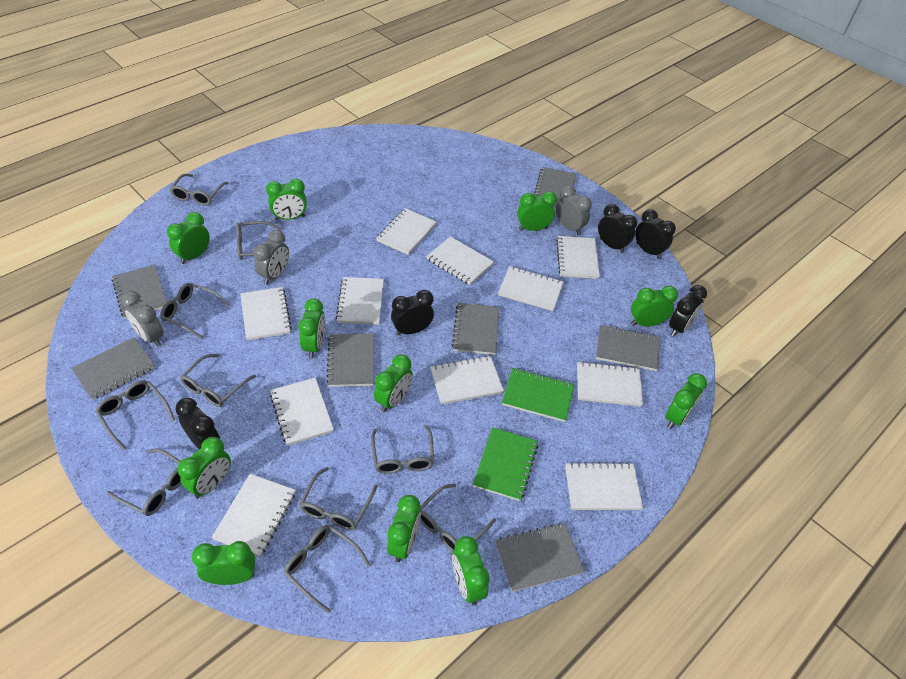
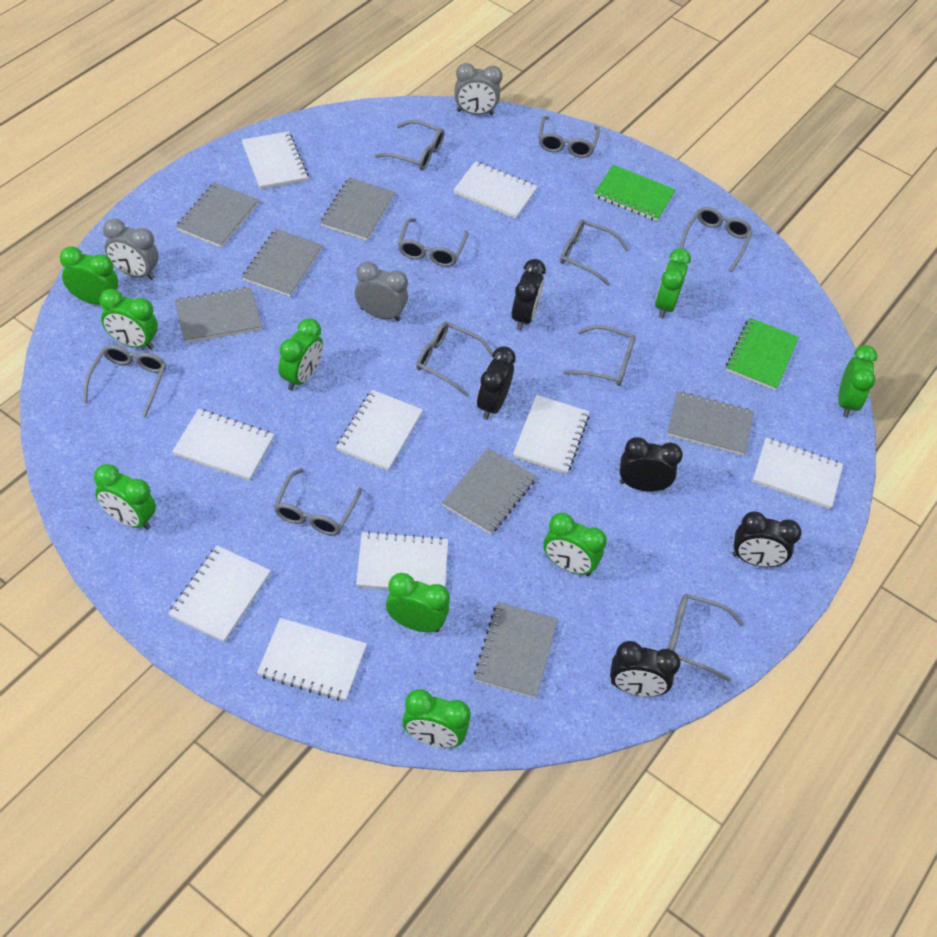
green clock: 11 -> 9
white notebook: 11 -> 9

